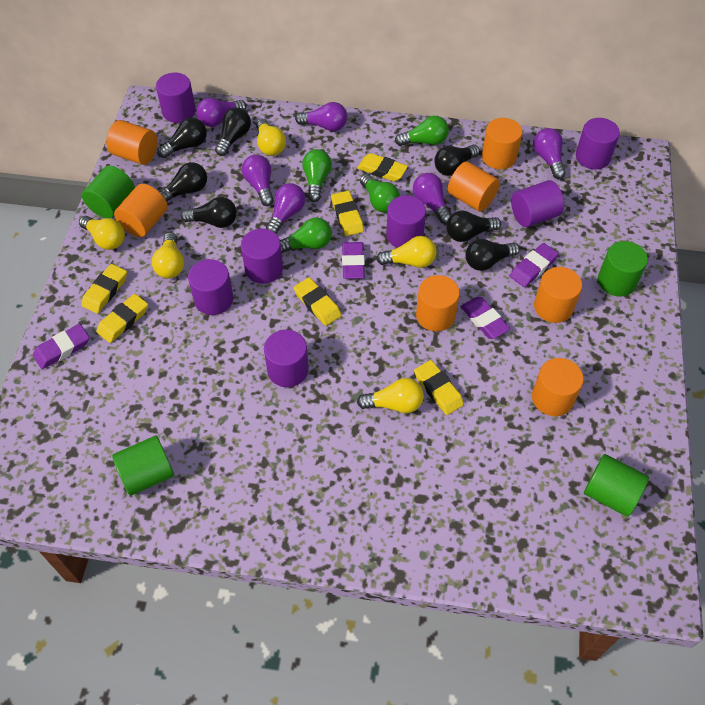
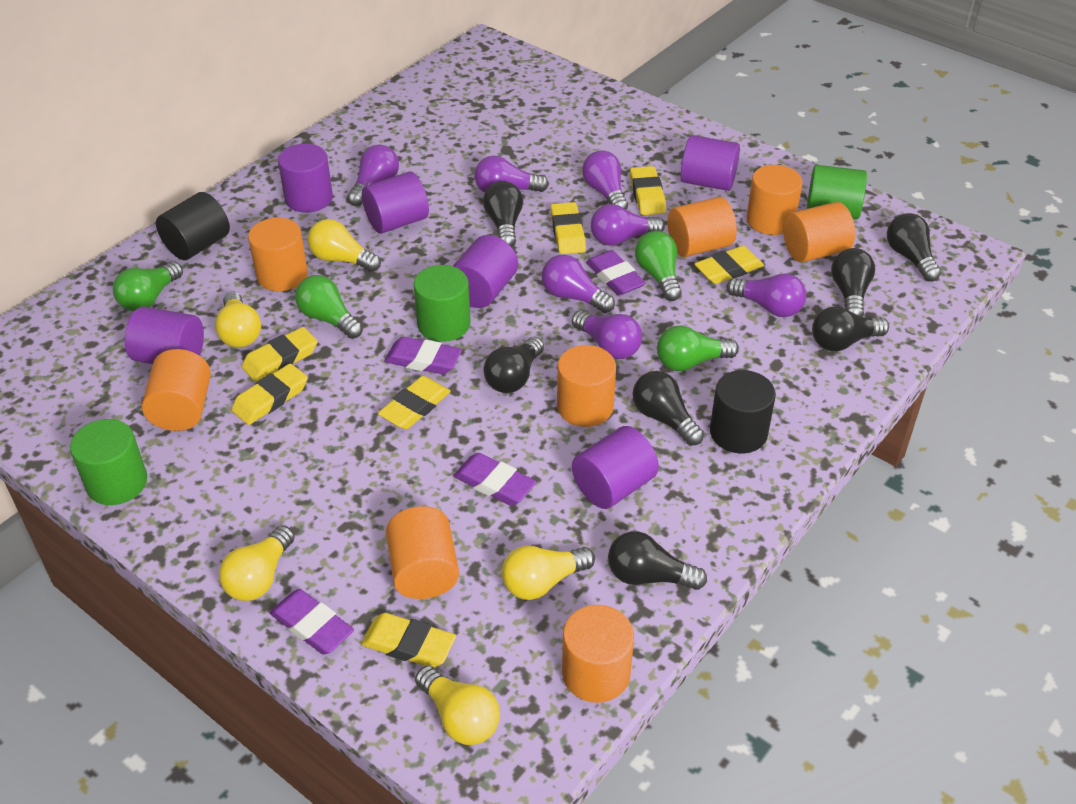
black cylinder: 0 -> 2
green cylinder: 4 -> 3
orange cylinder: 7 -> 8
purple cylinder: 7 -> 6
purple light bulb: 6 -> 7
yellow eraser: 6 -> 7

